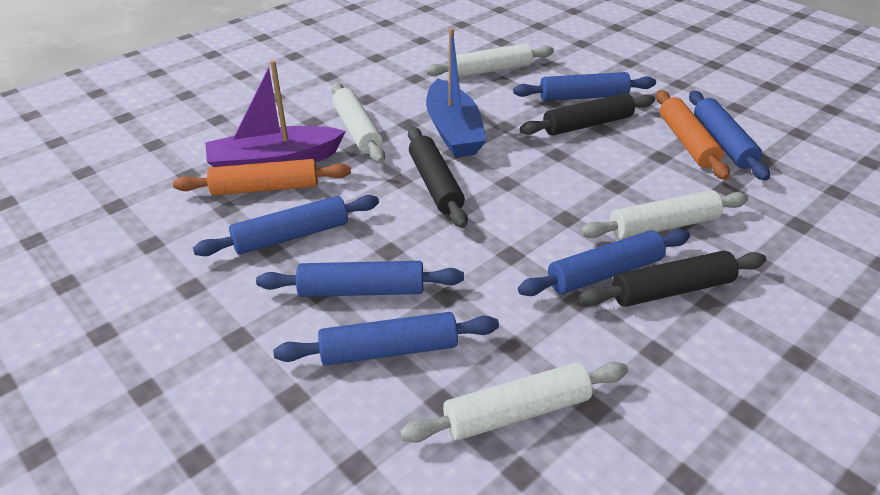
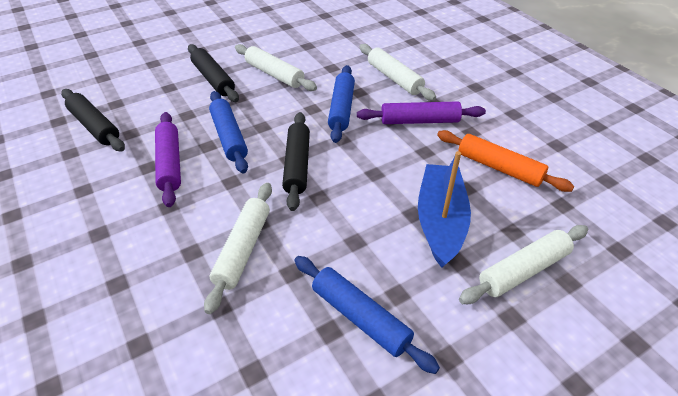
blue rolling pin: 6 -> 3
orange rolling pin: 2 -> 1
purple boat: 1 -> 0
purple rolling pin: 0 -> 2

